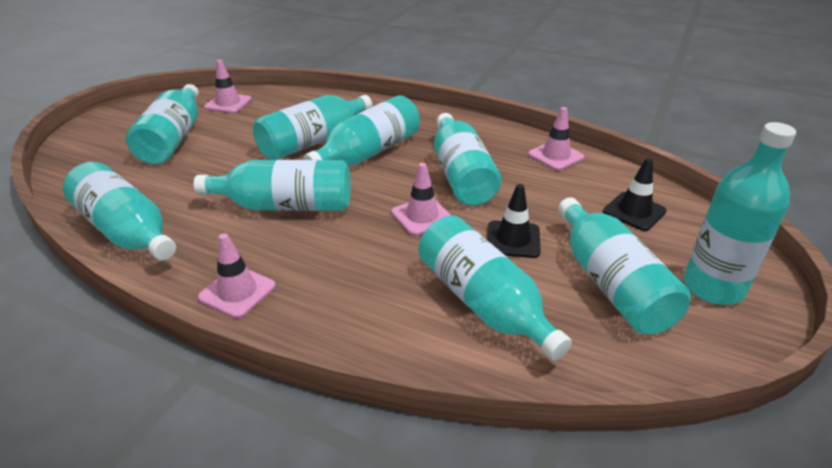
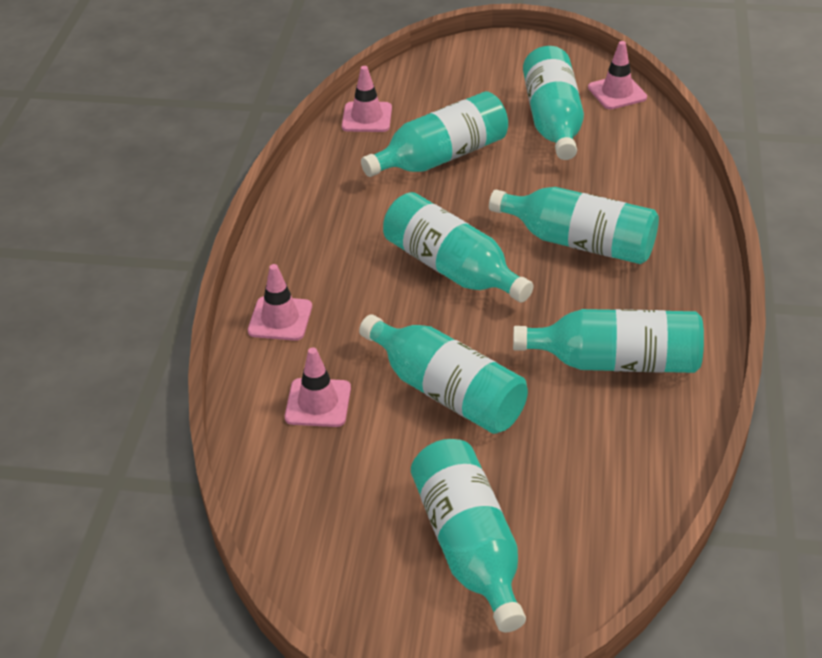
black traffic cone: 2 -> 0
turquoise bottle: 9 -> 7

